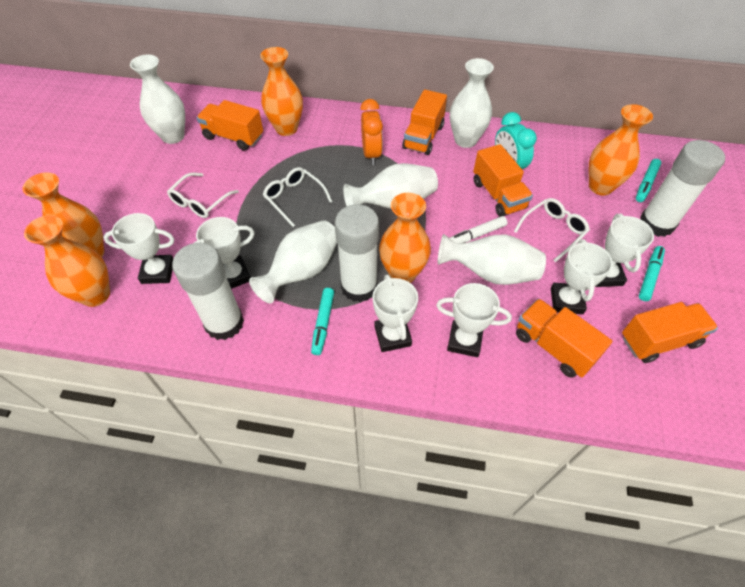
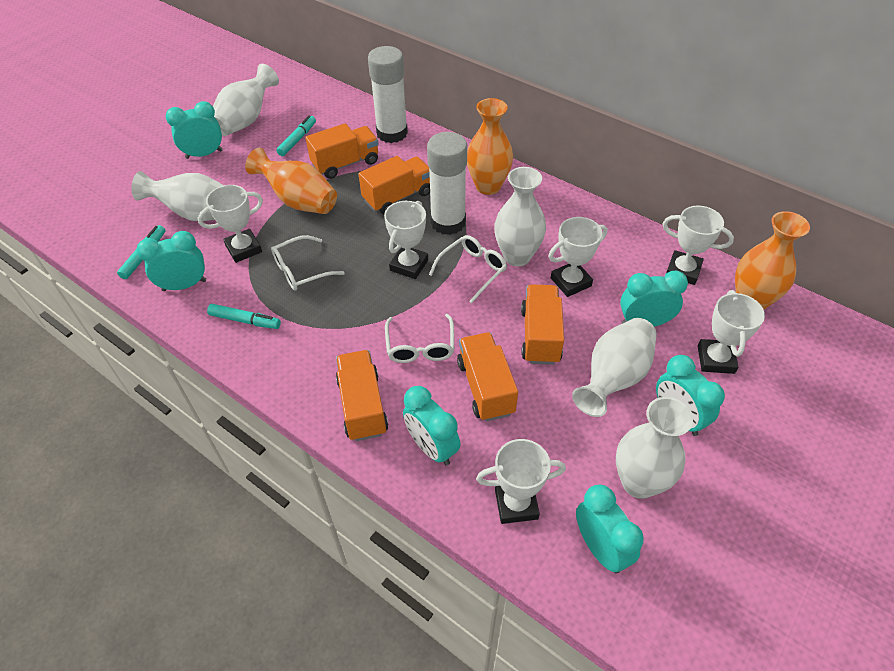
orange clock: 1 -> 0
orange vase: 5 -> 3
turquoise clock: 1 -> 6
white glue stick: 3 -> 2
white marker: 1 -> 0

